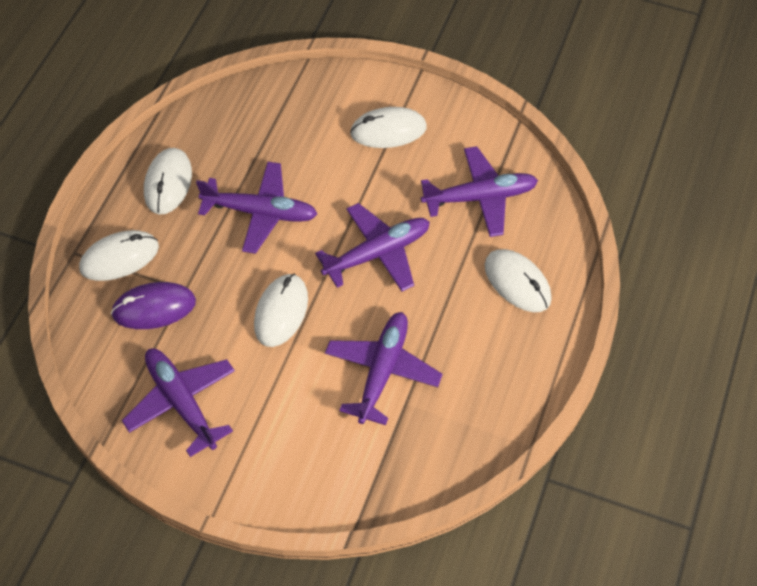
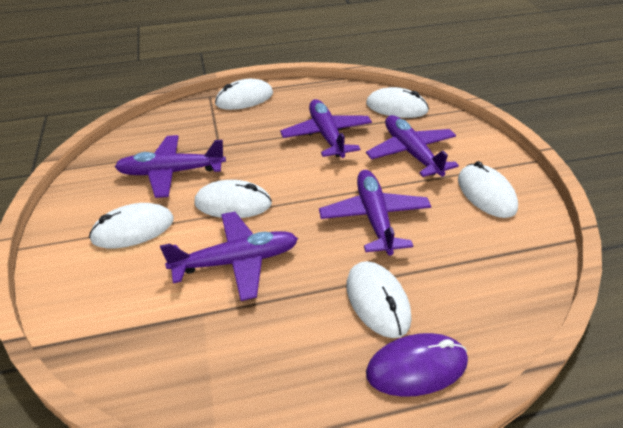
white mouse: 5 -> 6

